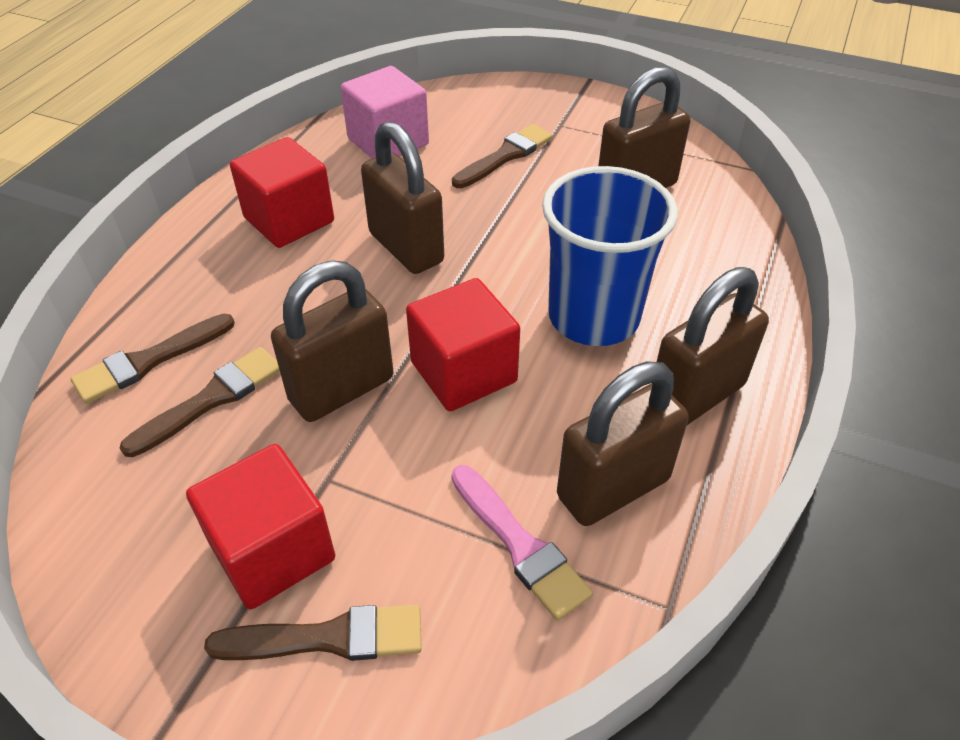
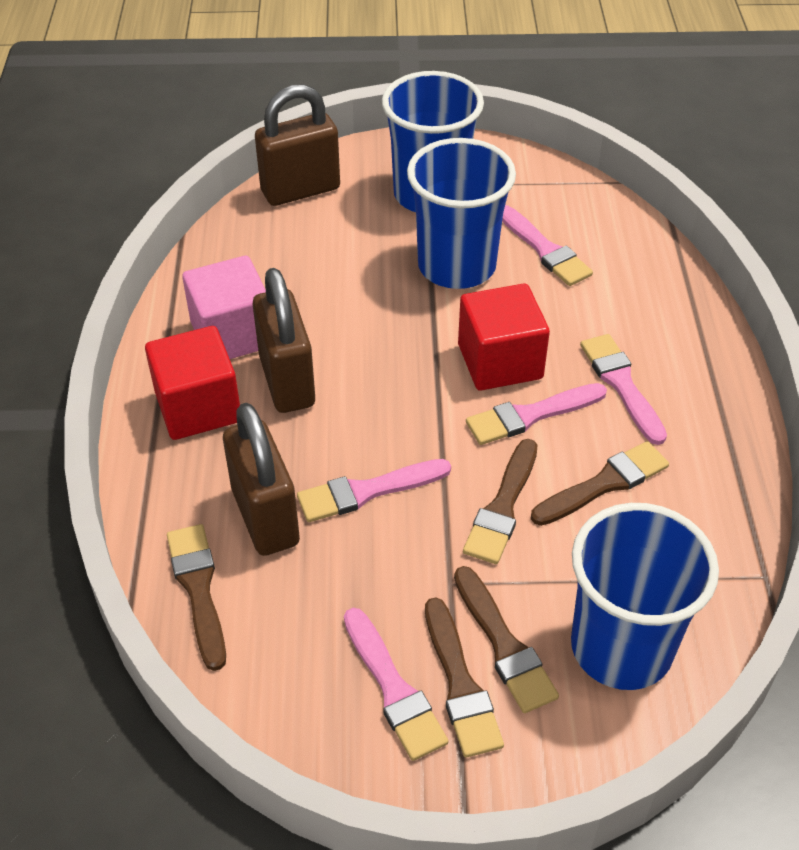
blue cup: 1 -> 3
brown brush: 4 -> 5
brown padlock: 5 -> 3
pink brush: 1 -> 5
red cube: 3 -> 2

